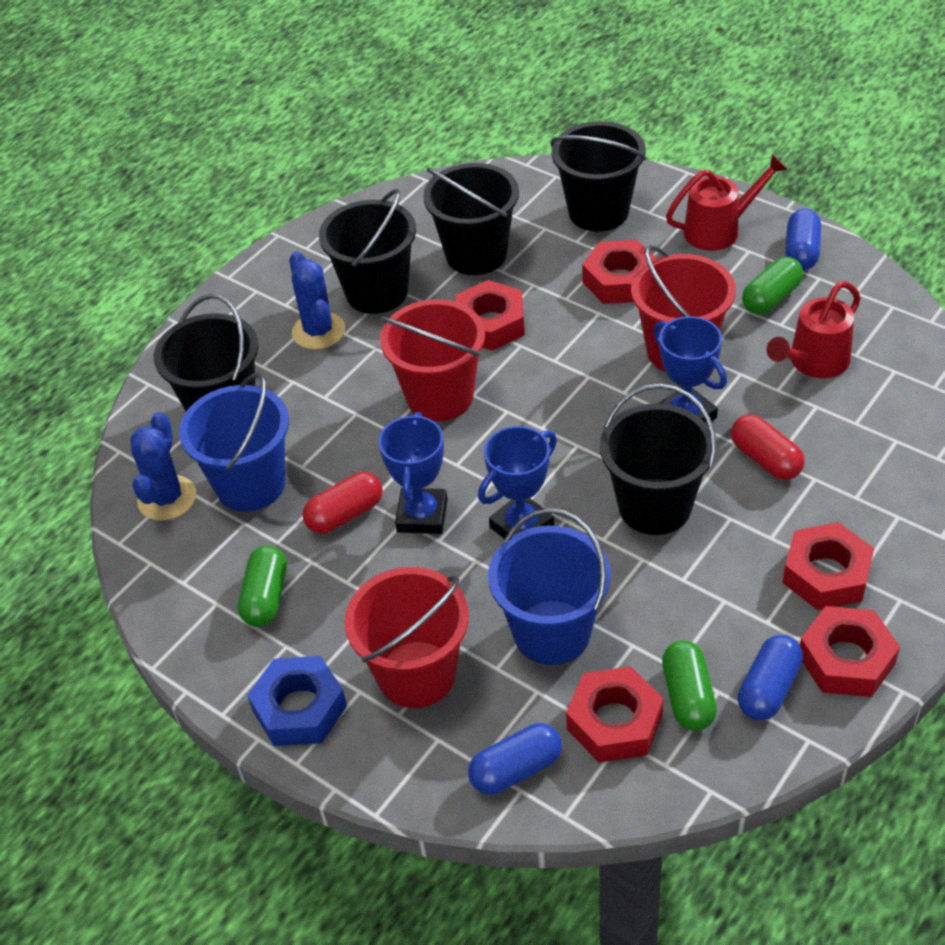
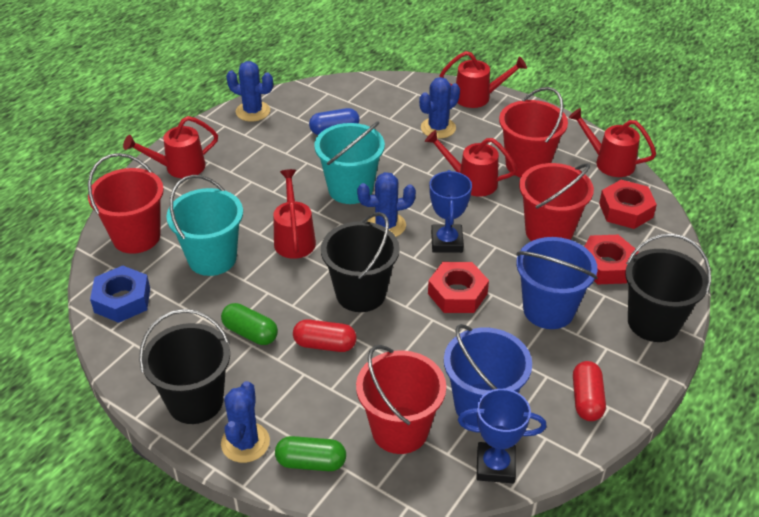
black bucket: 5 -> 3
blue cactus: 2 -> 4
blue capsule: 3 -> 1
blue trophy: 3 -> 2
green capsule: 3 -> 2
red bucket: 3 -> 4
red nut: 5 -> 3
red watering can: 2 -> 5
turquoise bucket: 0 -> 2

